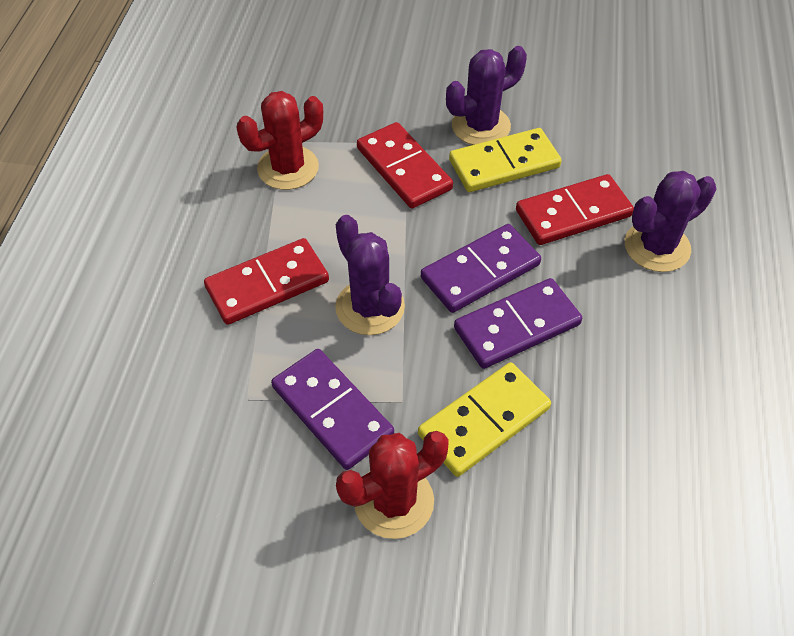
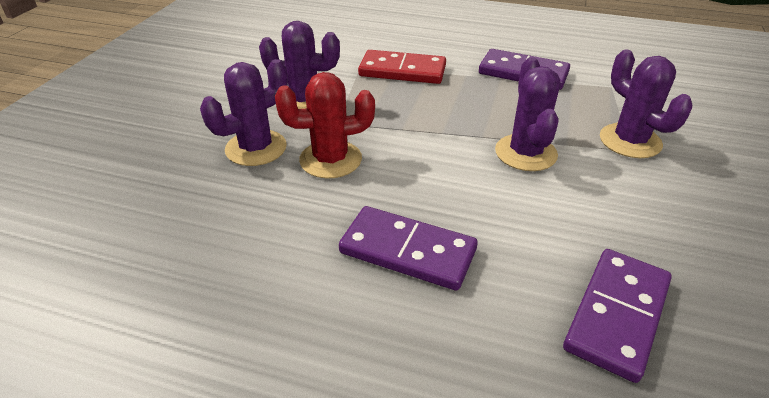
purple cactus: 3 -> 4
red cactus: 2 -> 1
red domino: 3 -> 1
yellow domino: 2 -> 0

